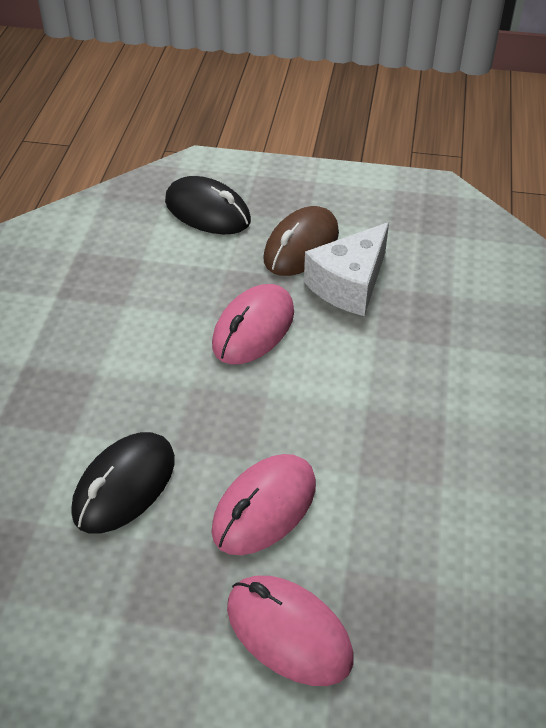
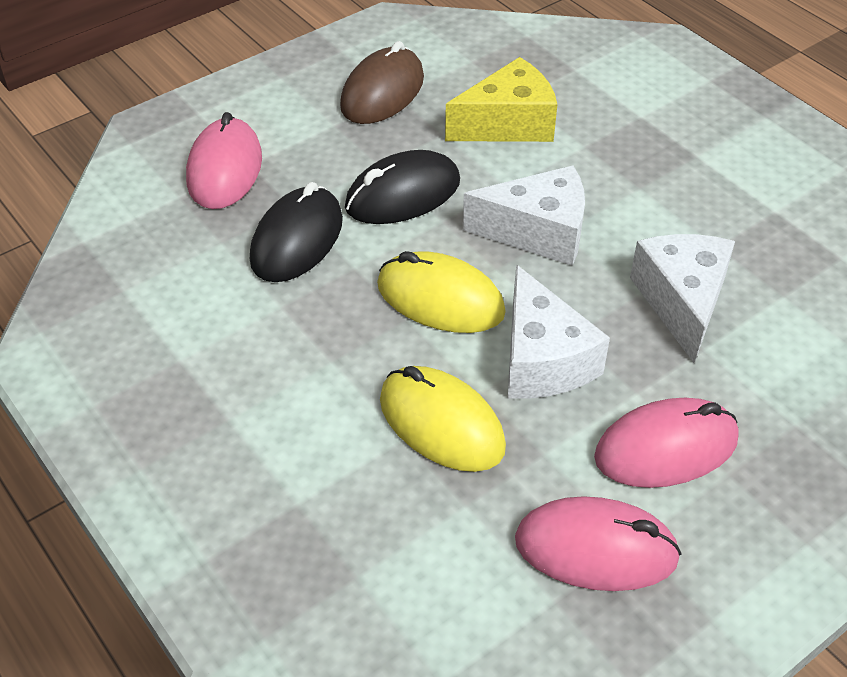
white cheese: 1 -> 3
yellow cheese: 0 -> 1
yellow mouse: 0 -> 2

